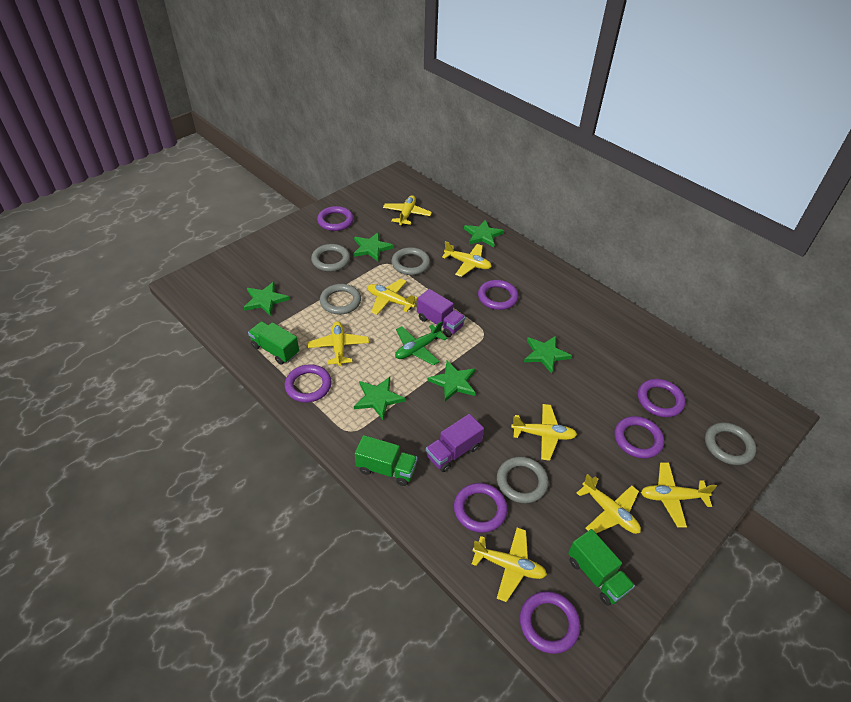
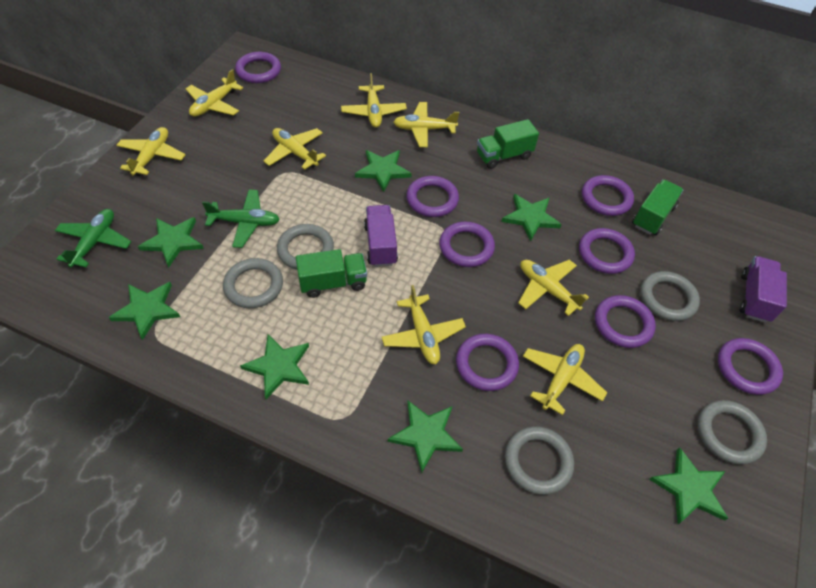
green plane: 1 -> 2
green star: 6 -> 7
purple ring: 7 -> 8

